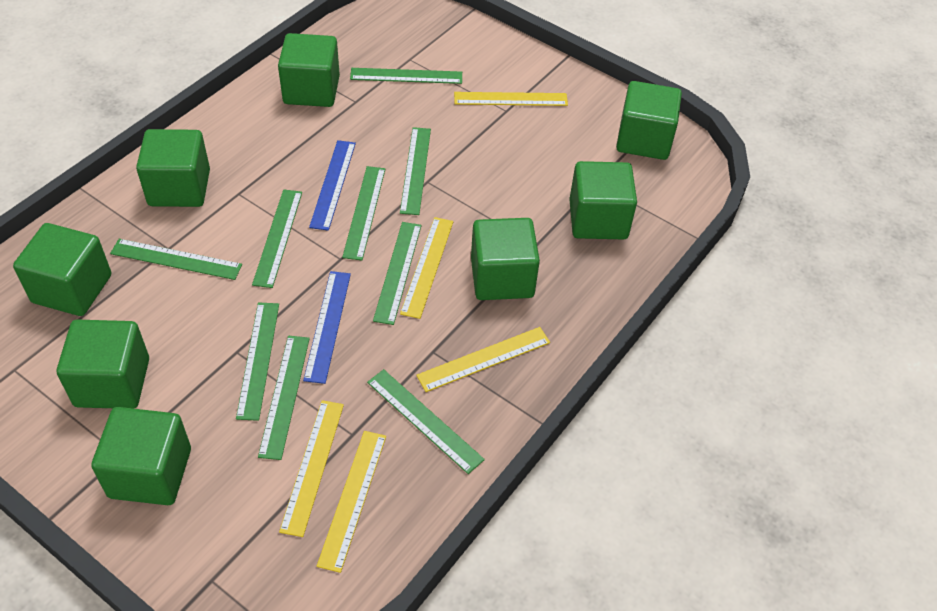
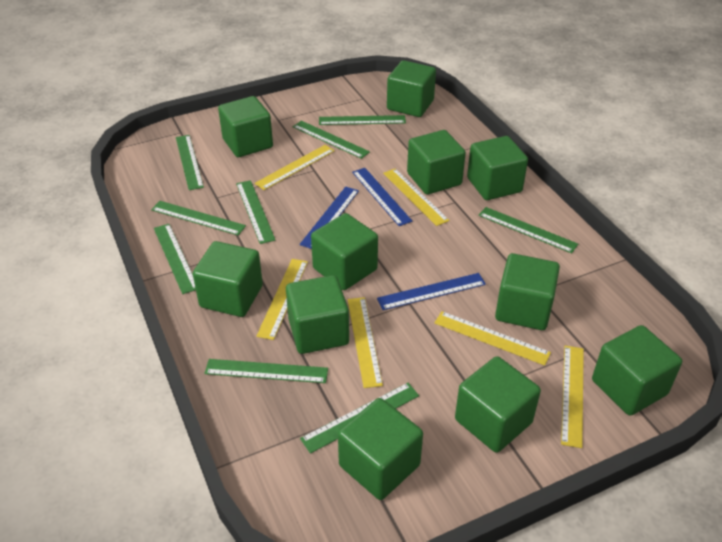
blue ruler: 2 -> 3
green cube: 8 -> 11
yellow ruler: 5 -> 6

